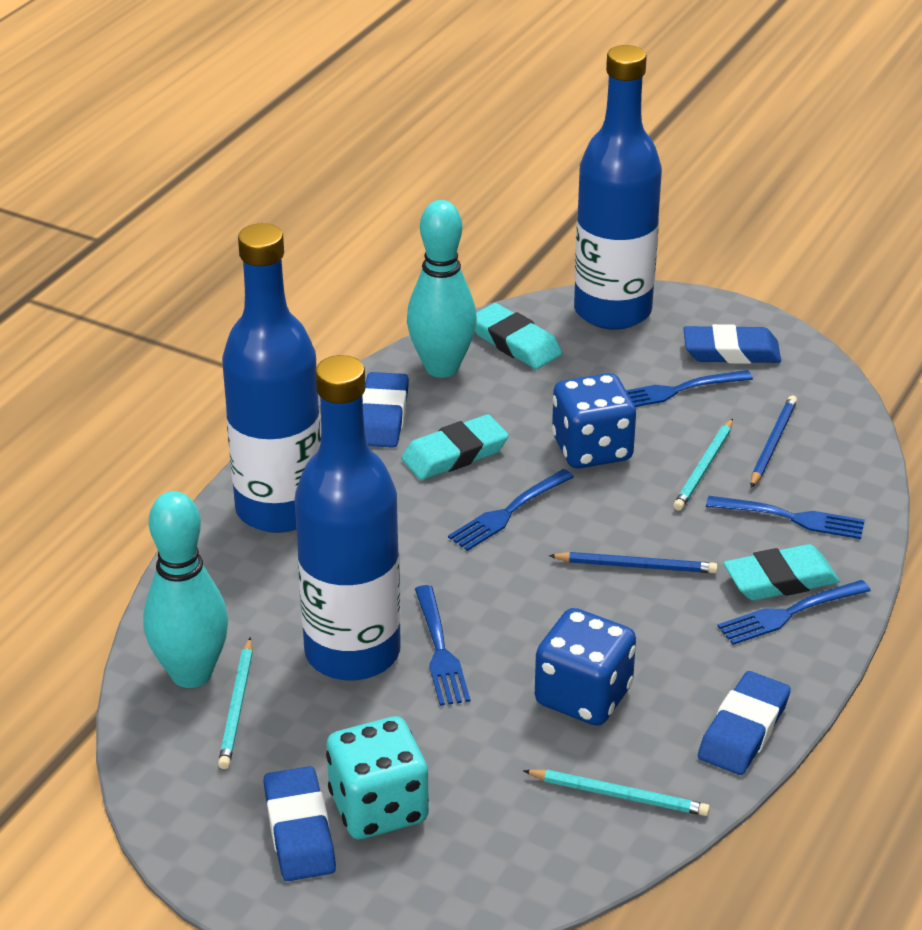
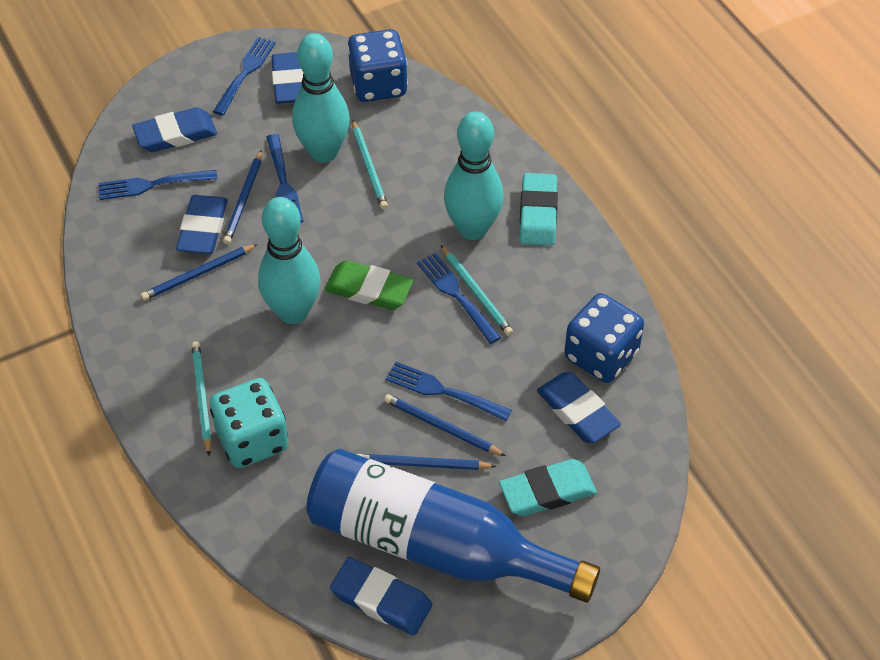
blue bottle: 3 -> 1
blue eraser: 4 -> 5
blue pencil: 2 -> 4
green eraser: 0 -> 1
turquoise bowling pin: 2 -> 3
turquoise eraser: 3 -> 2

